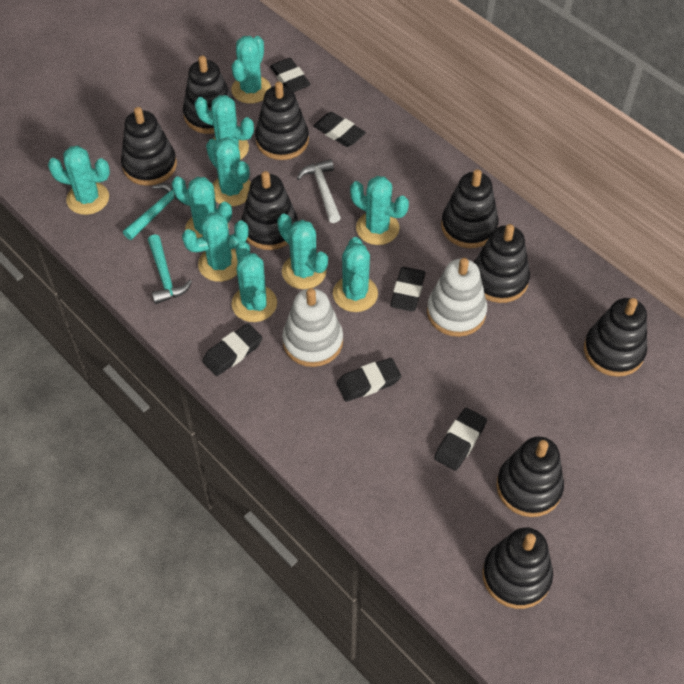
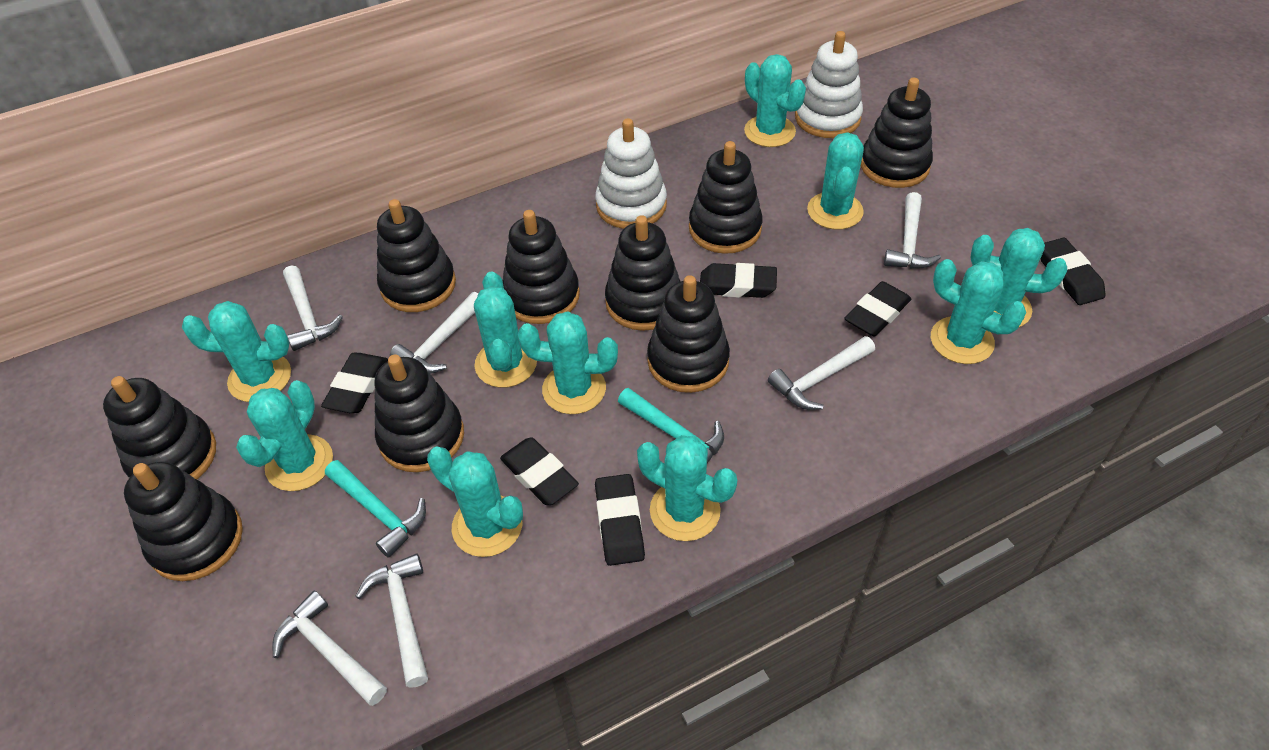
white hammer: 1 -> 6

